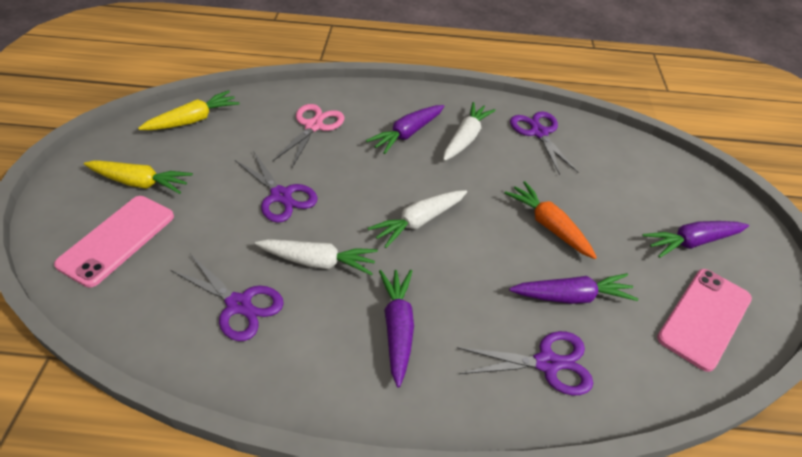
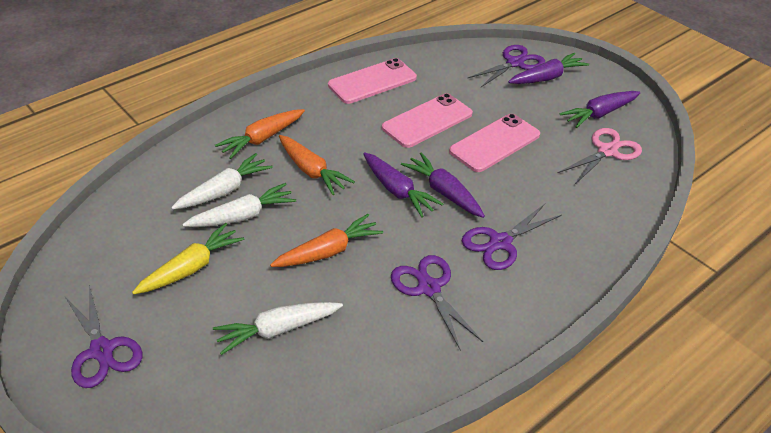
orange carrot: 1 -> 3
pink phone: 2 -> 3
yellow carrot: 2 -> 1

